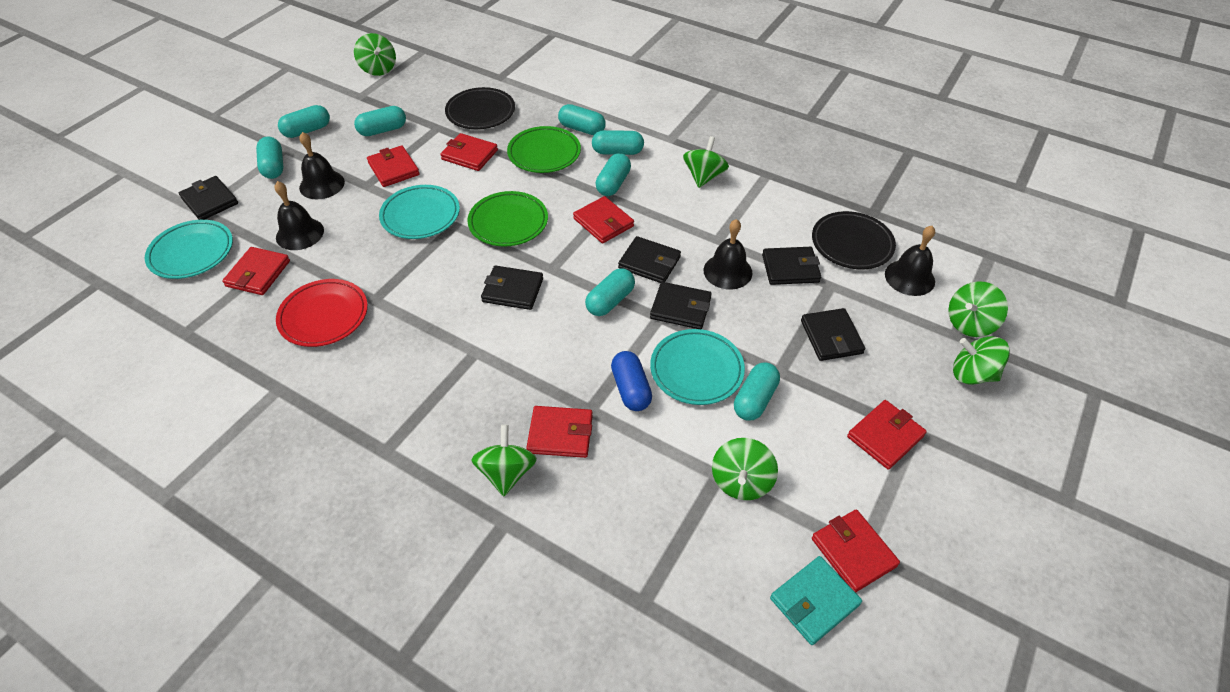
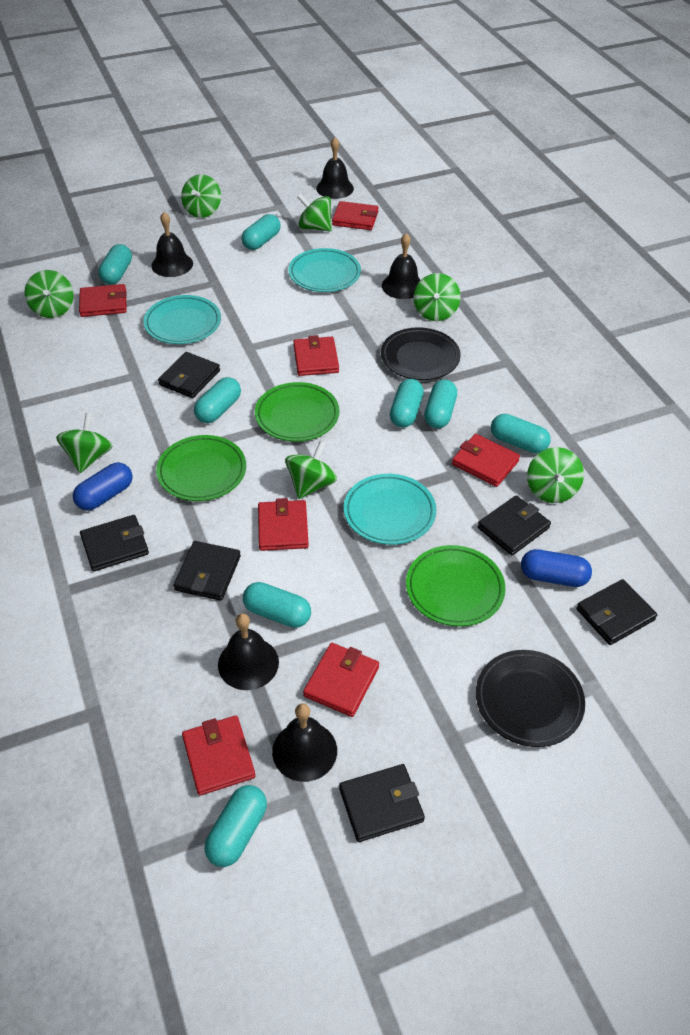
black bell: 4 -> 5
blue capsule: 1 -> 2
green plate: 2 -> 3
green spinning top: 6 -> 7
red plate: 1 -> 0
turquoise wallet: 1 -> 0

